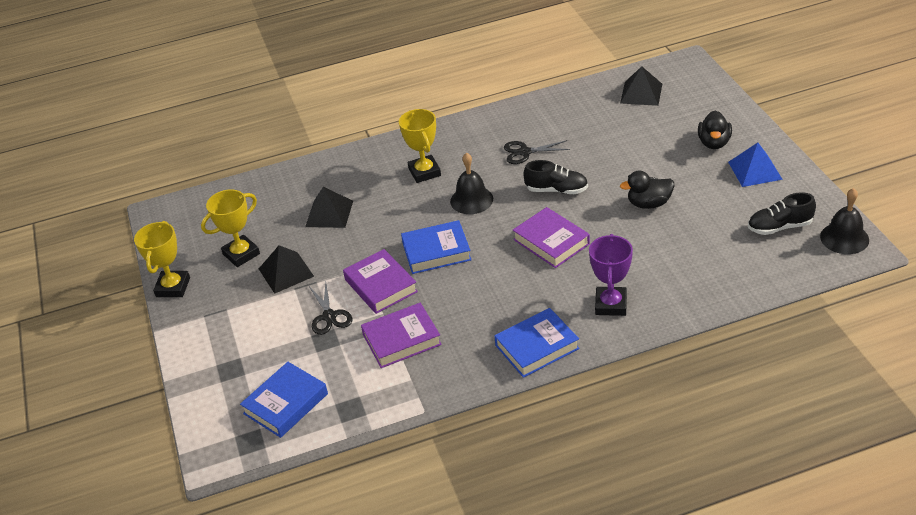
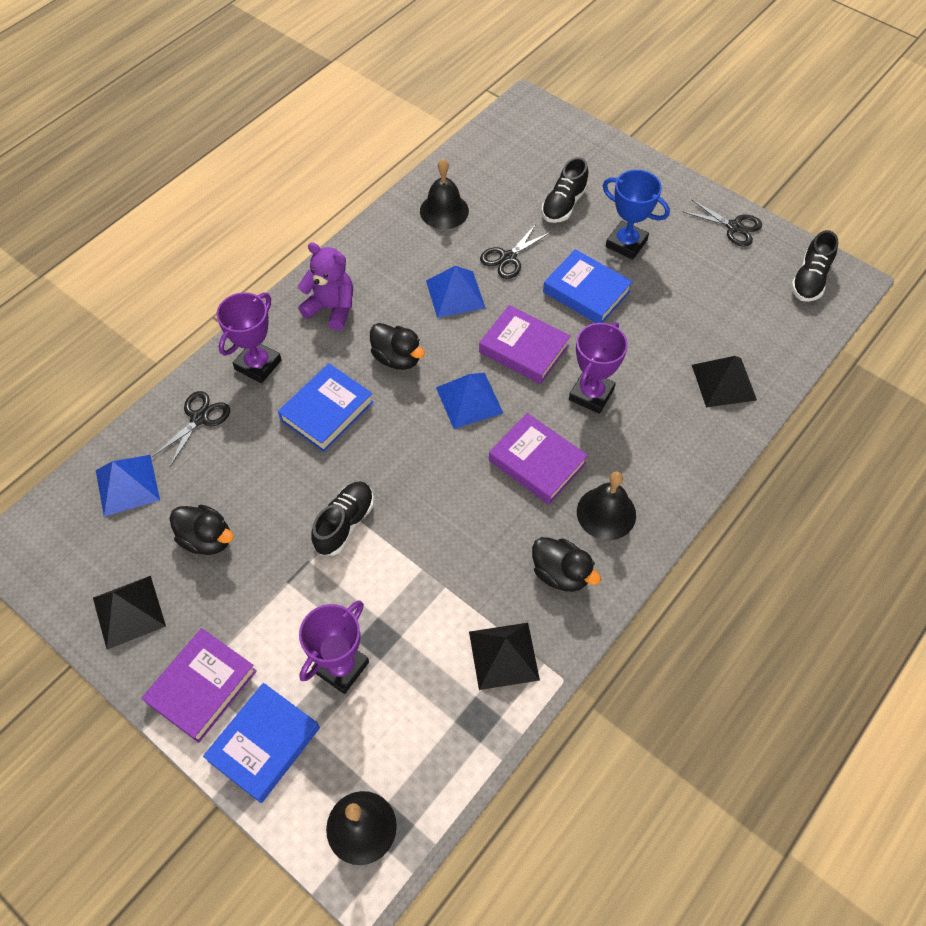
black bell: 2 -> 3
black duck: 2 -> 3
black scissors: 2 -> 3
black shoe: 2 -> 3
blue pyramid: 1 -> 3
blue trophy: 0 -> 1
purple teddy bear: 0 -> 1
purple trophy: 1 -> 3
yellow trophy: 3 -> 0

